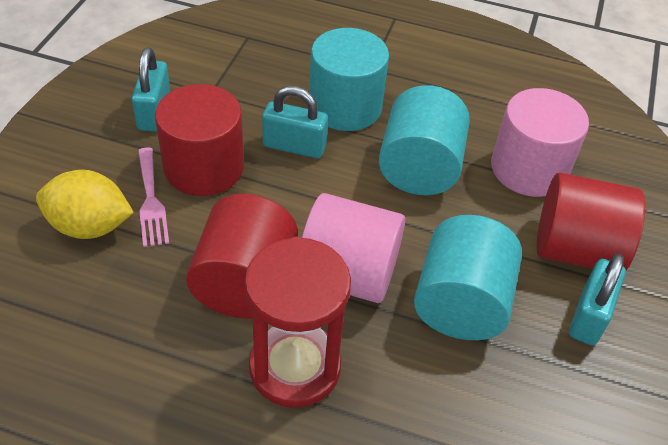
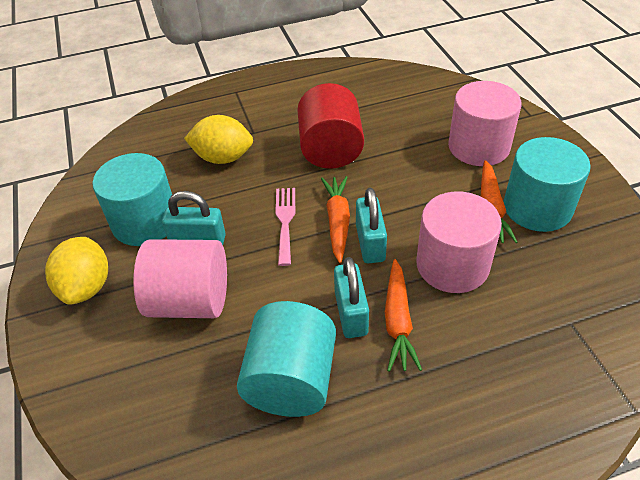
orange carrot: 0 -> 3
pink cylinder: 2 -> 3
red cylinder: 3 -> 1
red hourglass: 1 -> 0
yellow lemon: 1 -> 2

